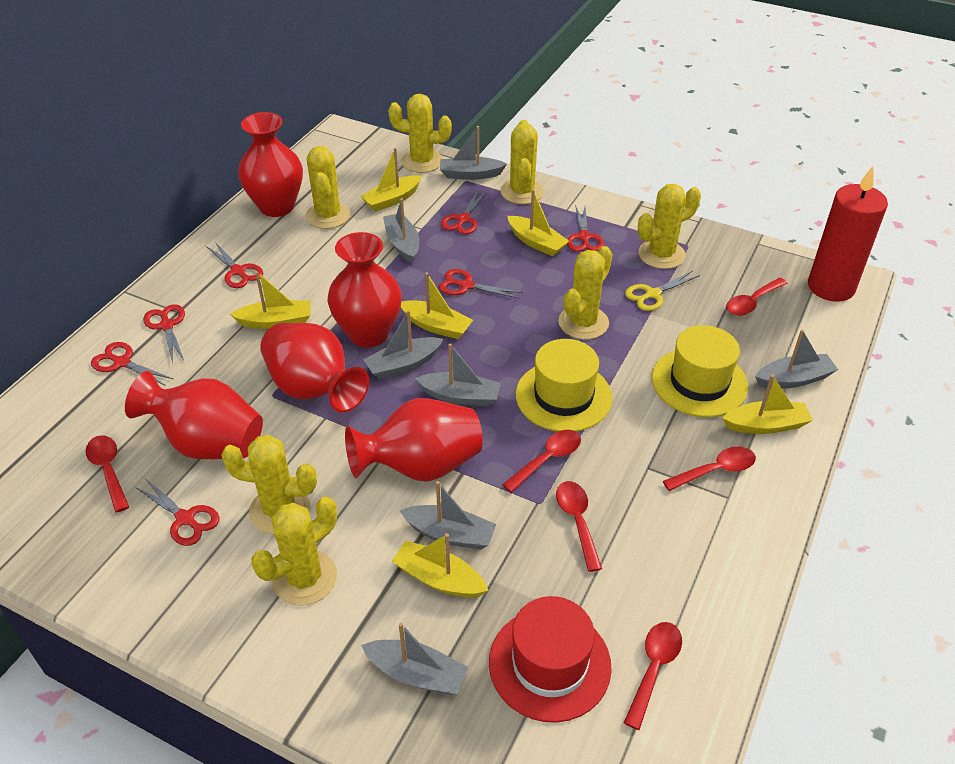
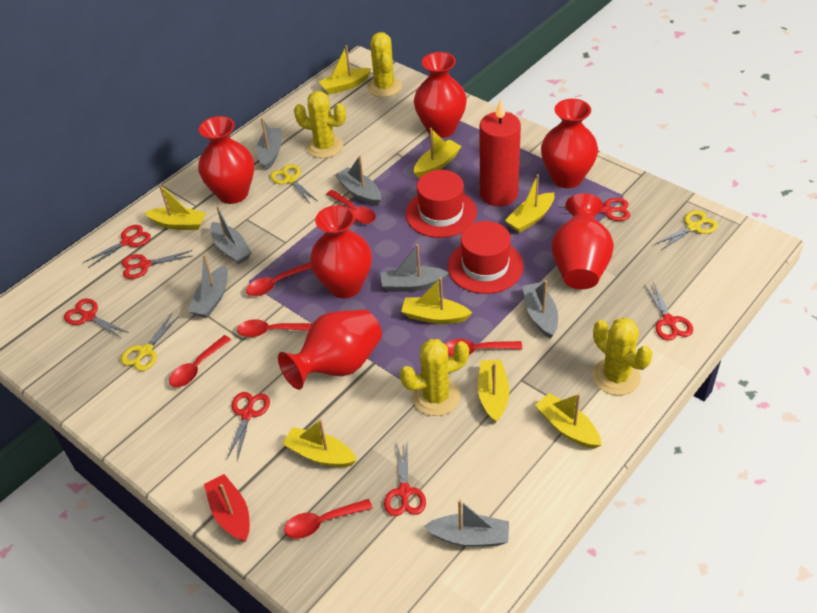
red boat: 0 -> 1
red hat: 1 -> 2
red vase: 5 -> 6
yellow boat: 6 -> 8
yellow cactus: 7 -> 4
yellow hat: 2 -> 0
yellow scissors: 1 -> 3

